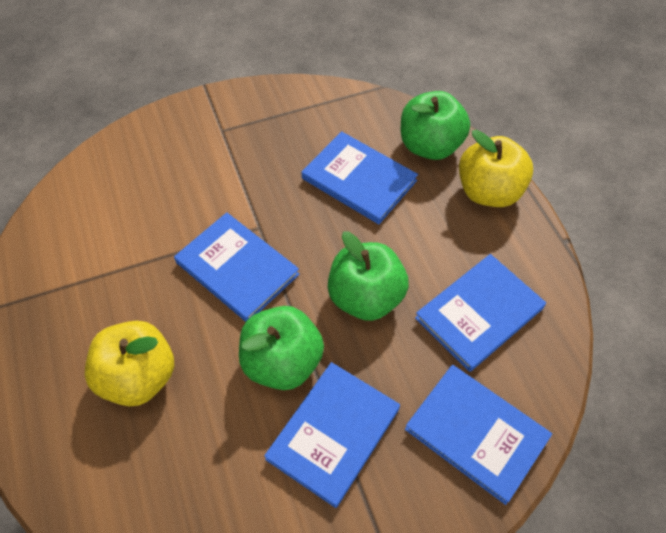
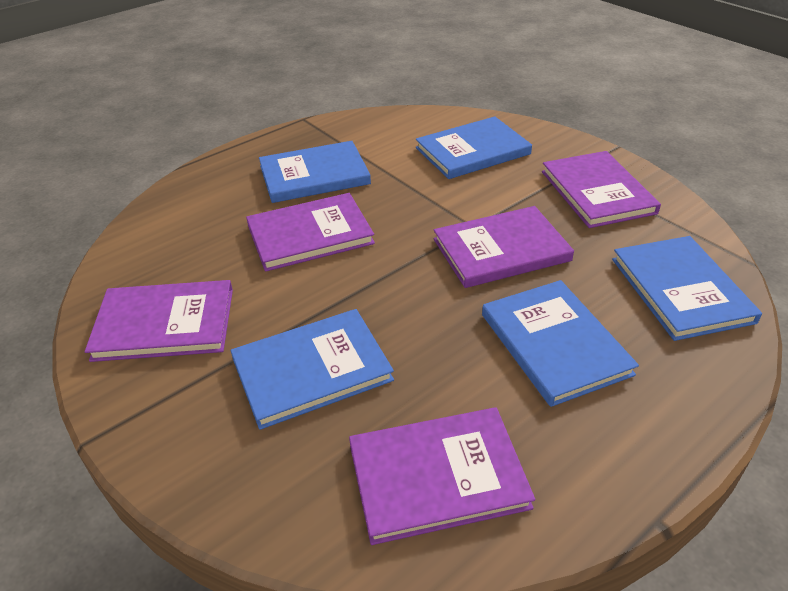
green apple: 3 -> 0
purple book: 0 -> 5
yellow apple: 2 -> 0

